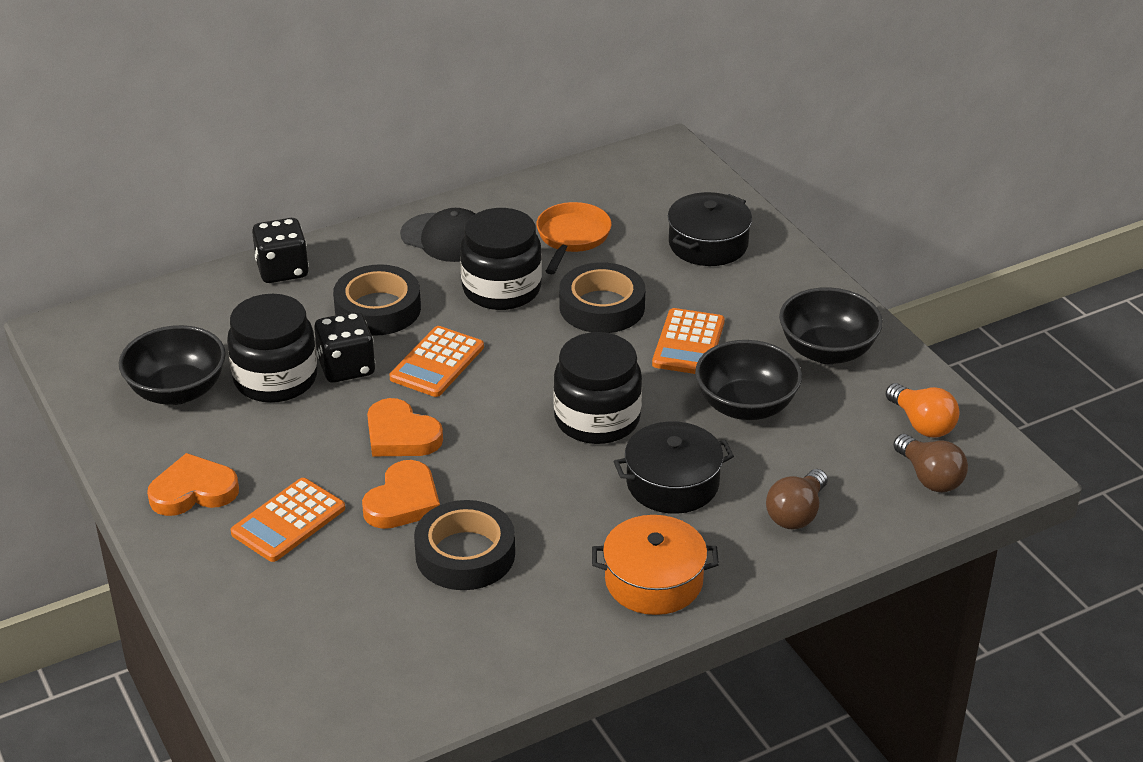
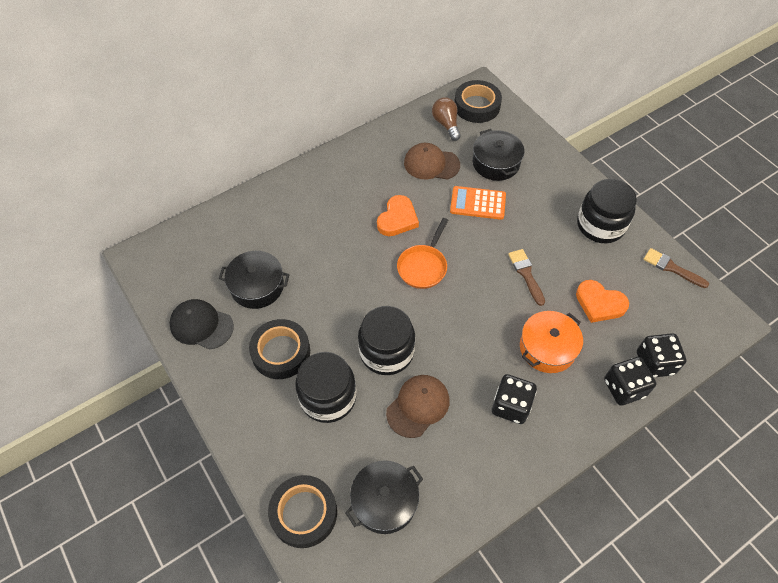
black bowl: 3 -> 0
black dice: 2 -> 3
black pot: 2 -> 3
brown brush: 0 -> 2
brown cap: 0 -> 2
brown light bulb: 2 -> 1
orange calculator: 3 -> 1
orange heart: 3 -> 2
orange light bulb: 1 -> 0

